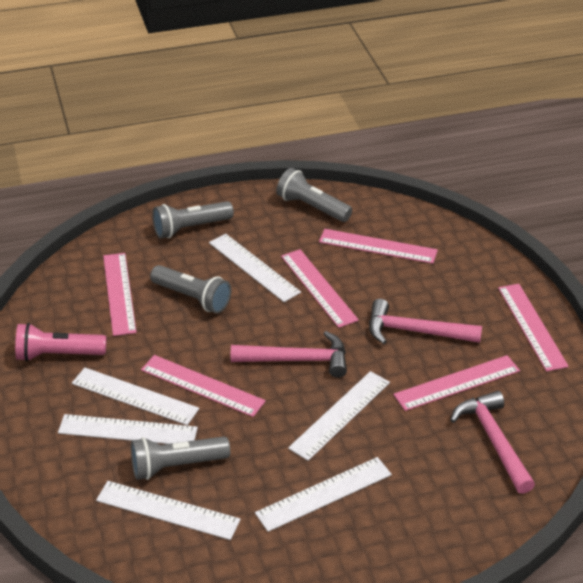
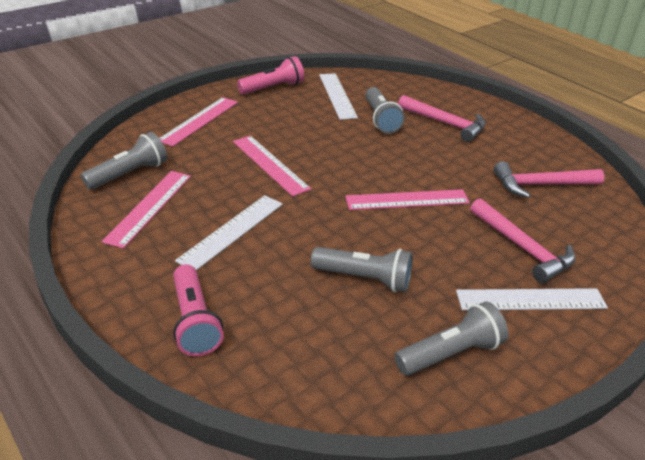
pink flashlight: 1 -> 2
pink ruler: 6 -> 4
white ruler: 6 -> 3

